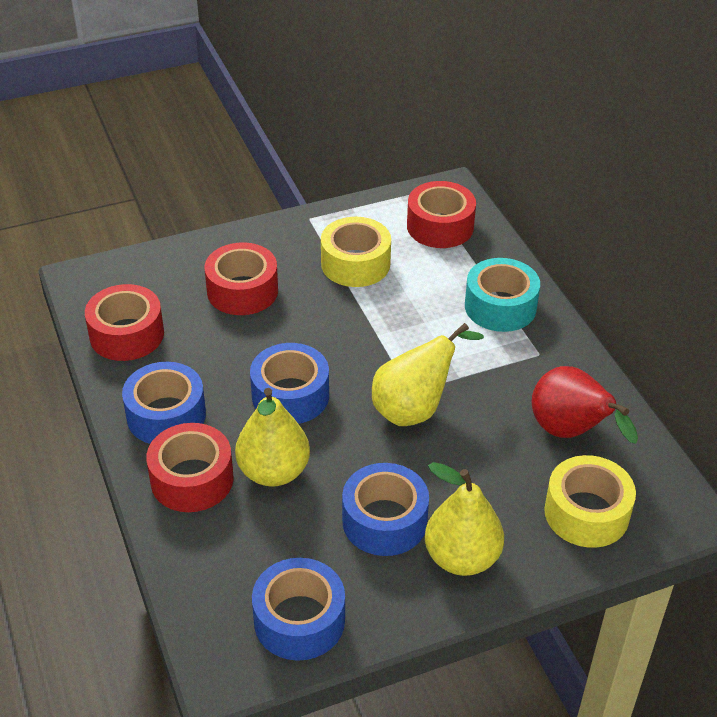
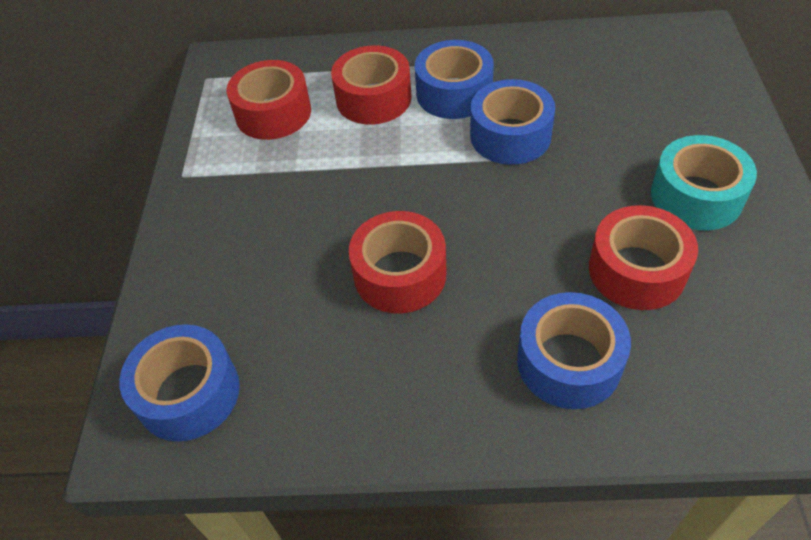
red pear: 1 -> 0
yellow pear: 3 -> 0
yellow tape: 2 -> 0

